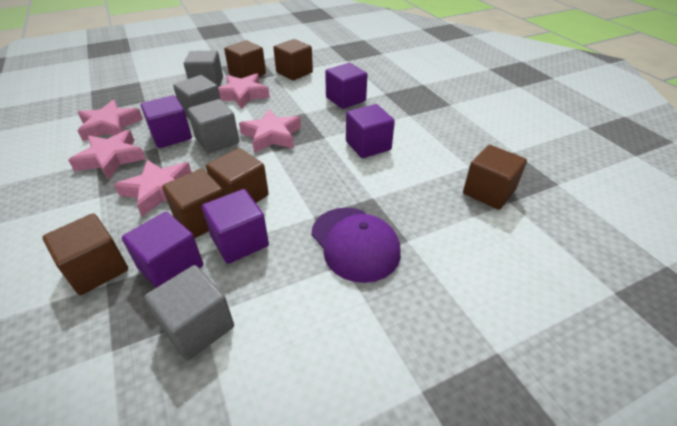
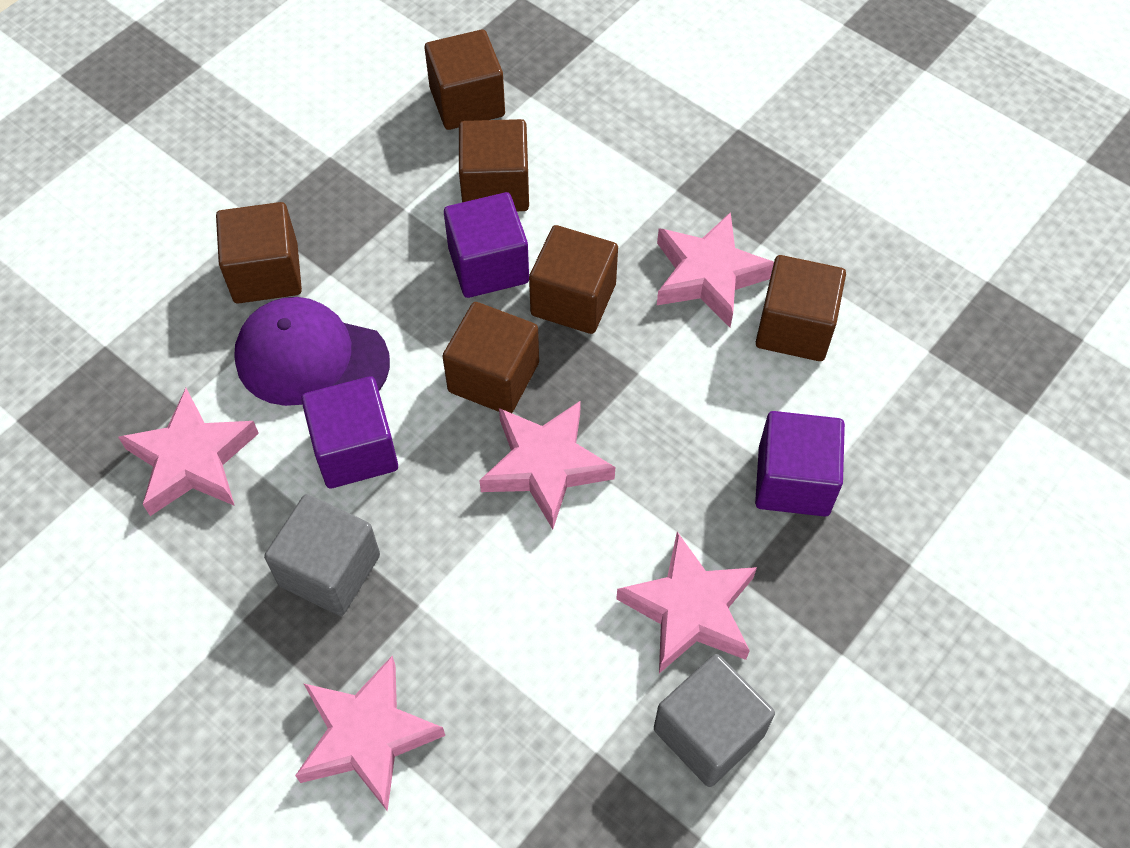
grey cube: 4 -> 2
purple cube: 5 -> 3

